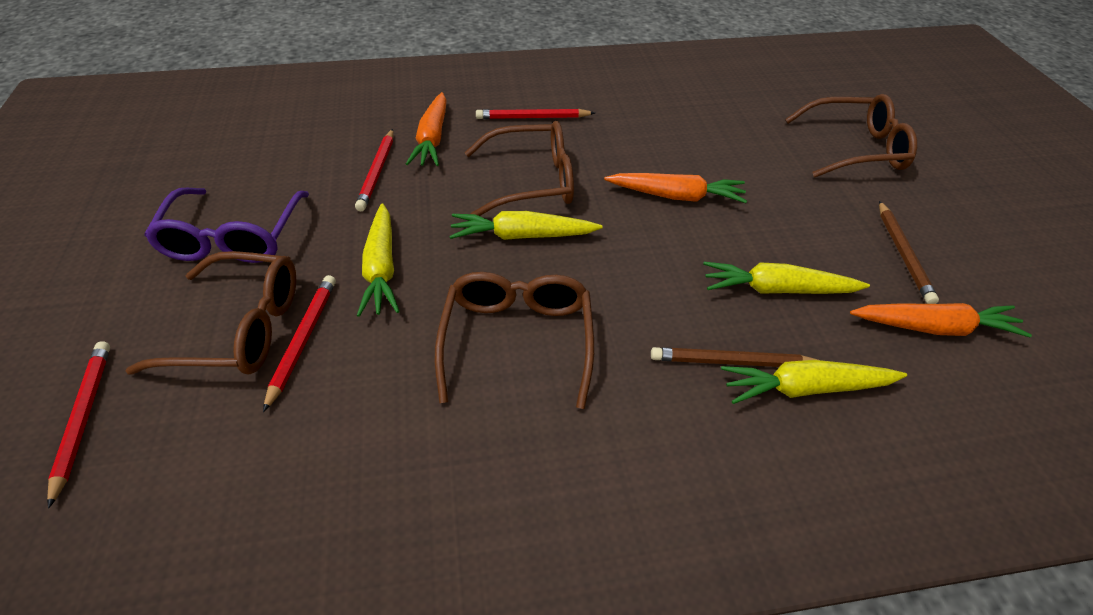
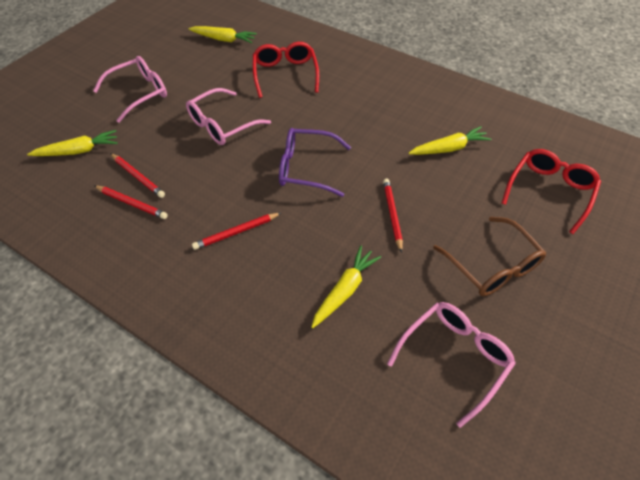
brown glasses: 4 -> 1
brown pencil: 2 -> 0
orange carrot: 3 -> 0
pink glasses: 0 -> 3
red glasses: 0 -> 2

